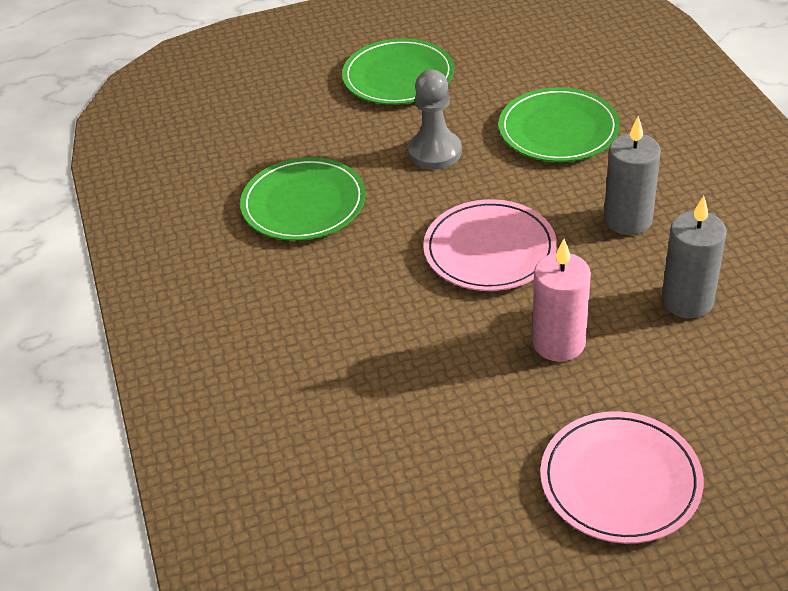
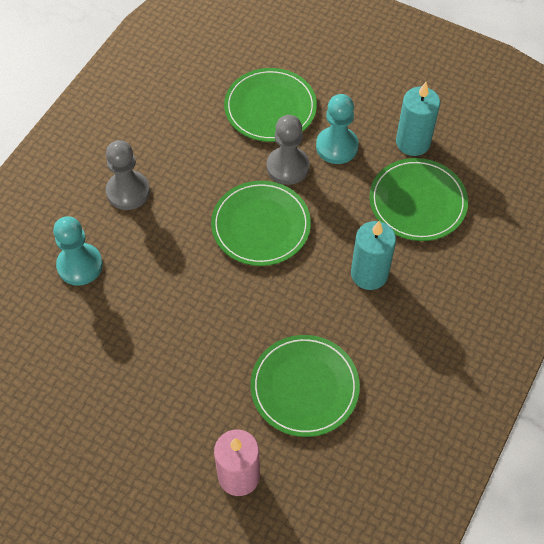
green plate: 3 -> 4
grey candle: 2 -> 0
grey pawn: 1 -> 2
pink plate: 2 -> 0
turquoise candle: 0 -> 2
turquoise pawn: 0 -> 2

